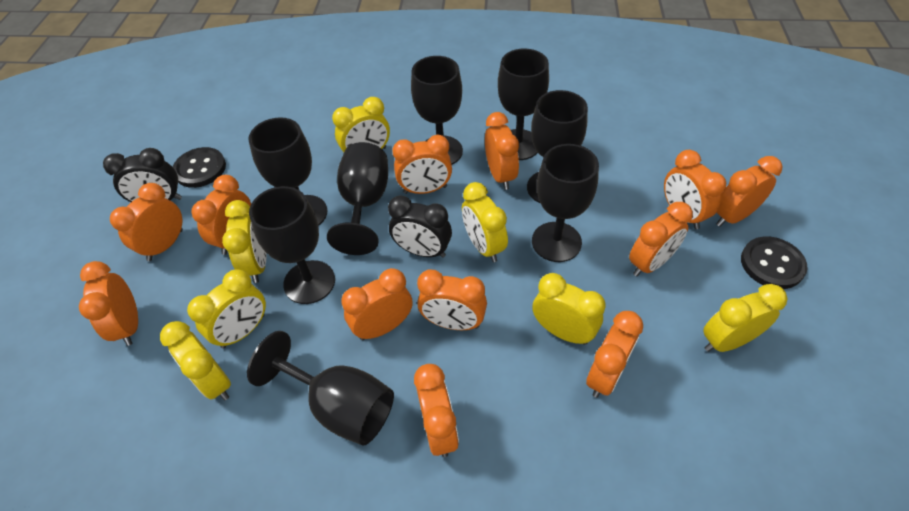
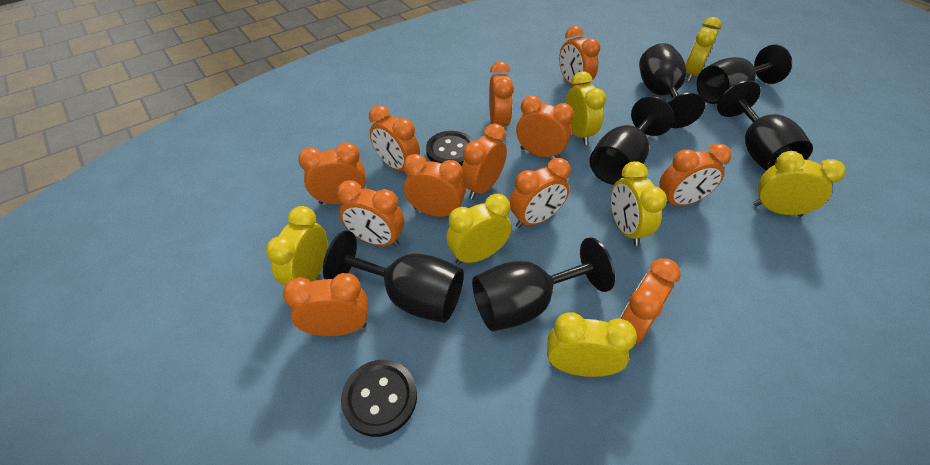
black clock: 2 -> 0
black goblet: 8 -> 6

